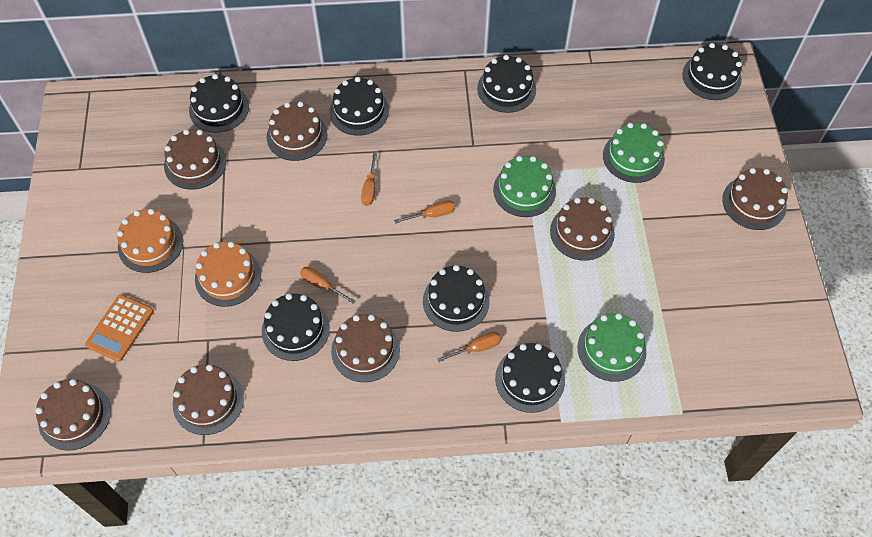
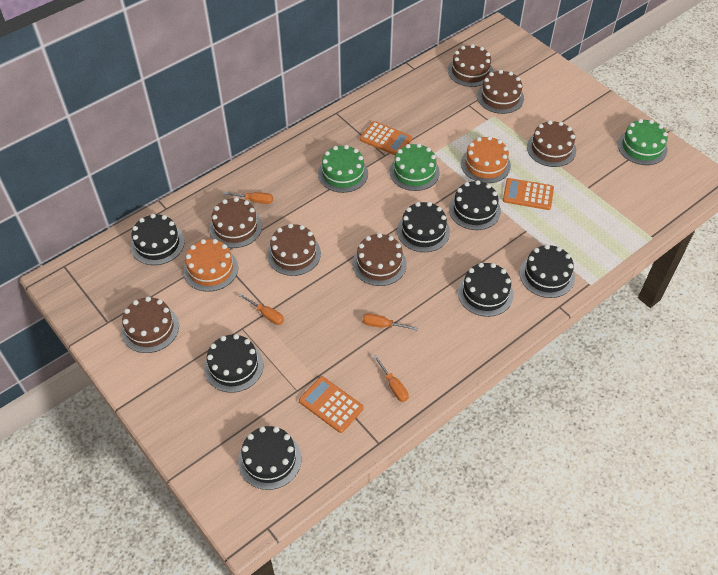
orange calculator: 1 -> 3

